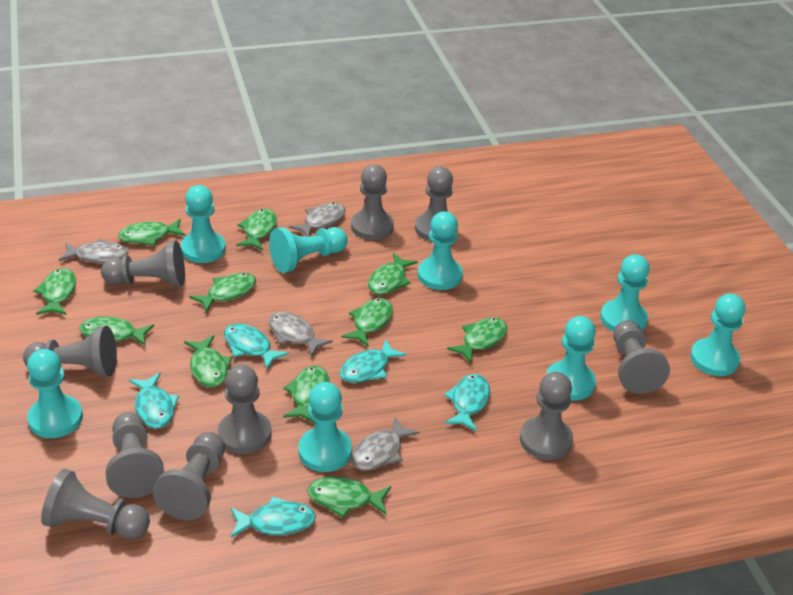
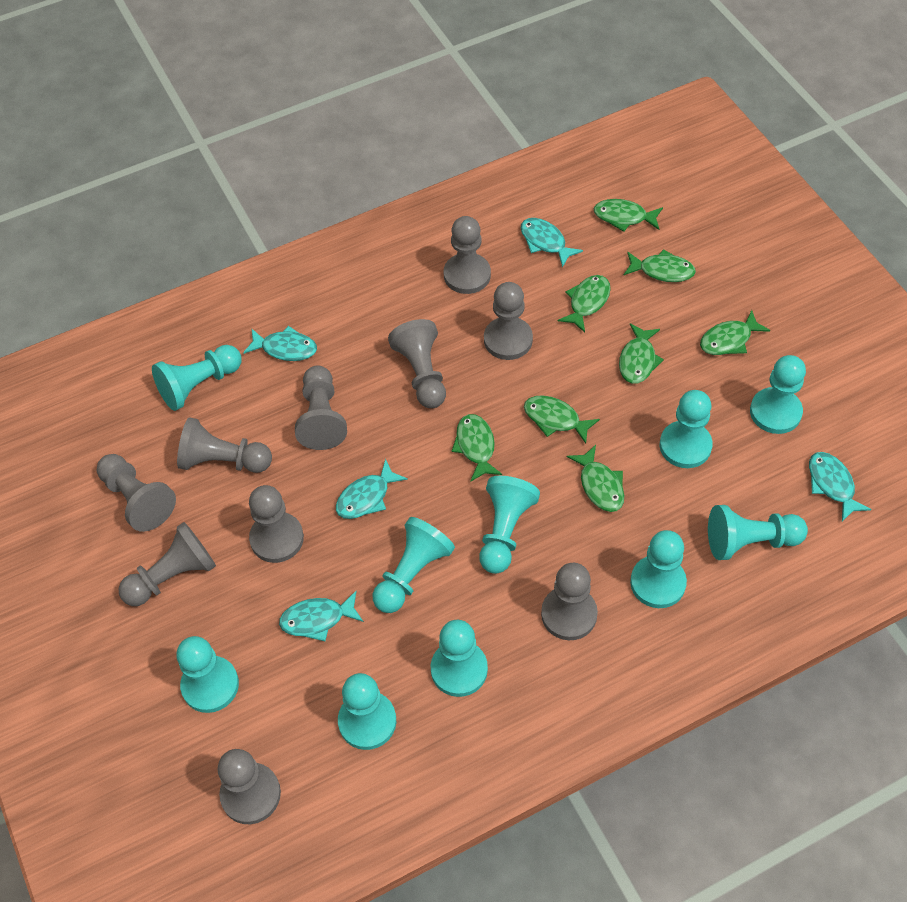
green fish: 11 -> 8
grey fish: 4 -> 0
turquoise pawn: 8 -> 10

